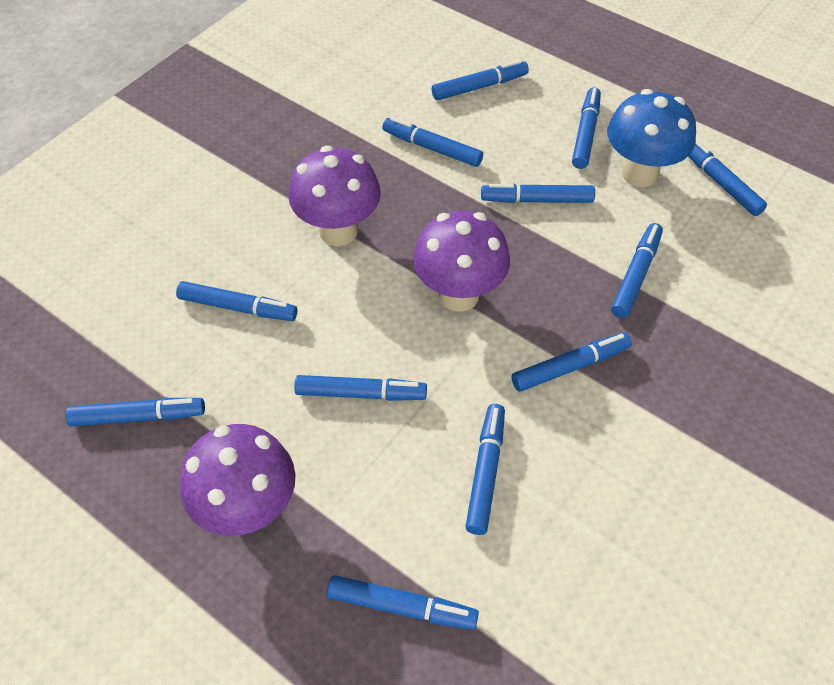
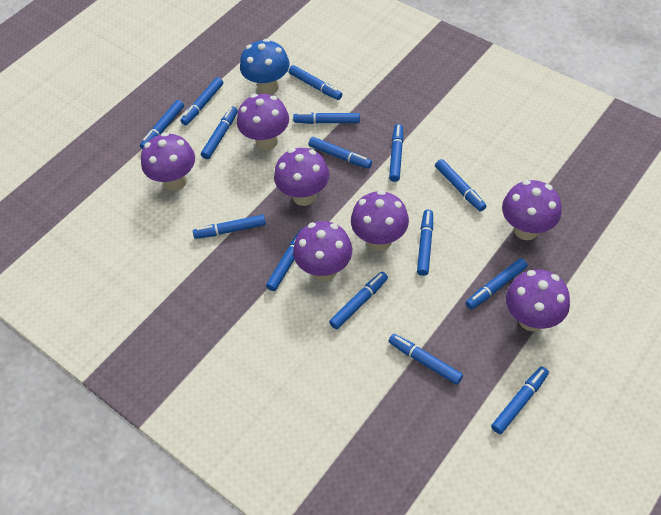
blue marker: 12 -> 15
purple mushroom: 3 -> 7

